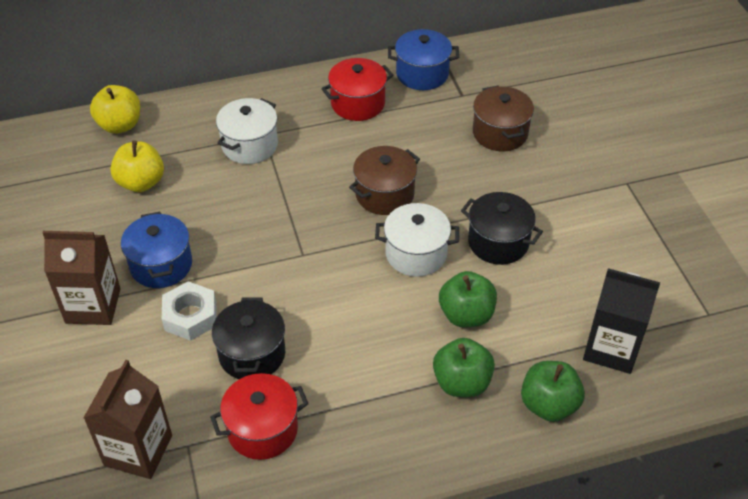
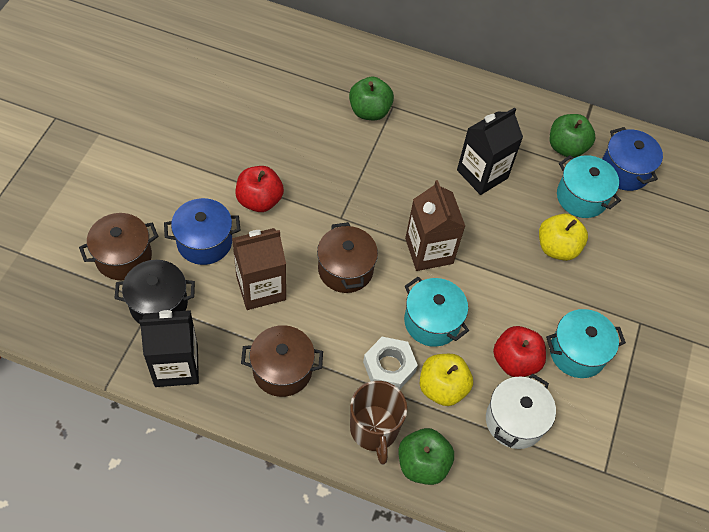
black carton: 1 -> 2
black pot: 2 -> 1
brown mug: 0 -> 1
brown pot: 2 -> 3
red apple: 0 -> 2
red pot: 2 -> 0
turquoise pot: 0 -> 3
white pot: 2 -> 1

